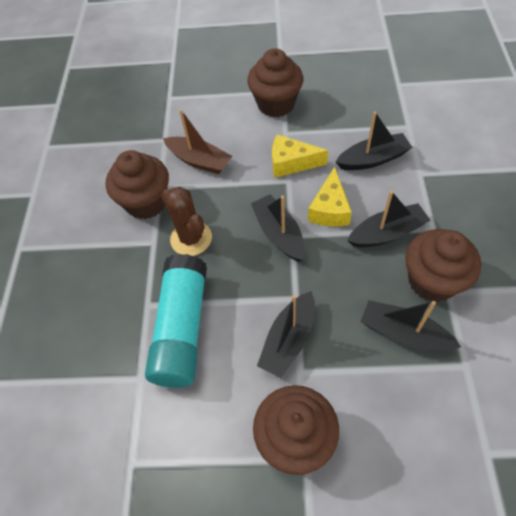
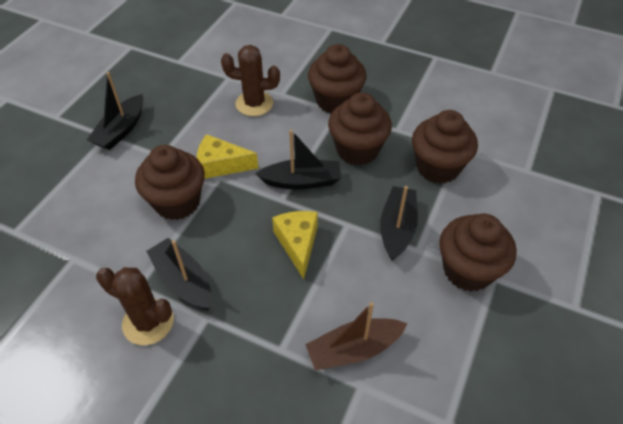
black boat: 5 -> 4
brown cactus: 1 -> 2
brown cupcake: 4 -> 5
turquoise glue stick: 1 -> 0

